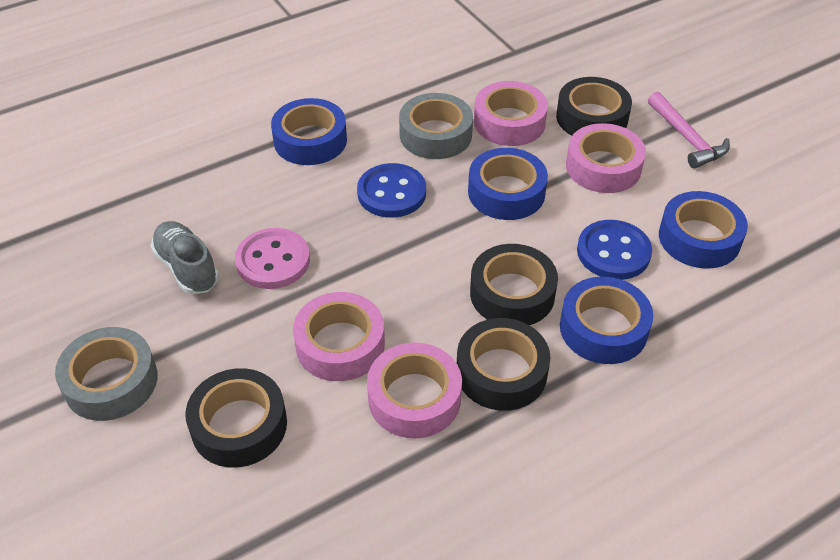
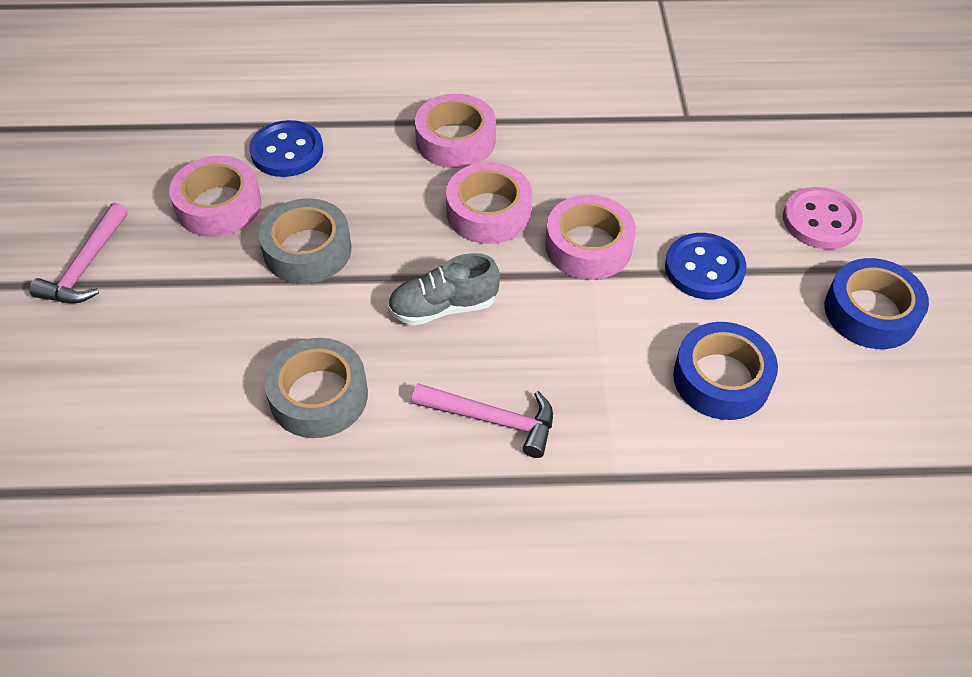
black tape: 4 -> 0
blue tape: 4 -> 2
pink hammer: 1 -> 2

